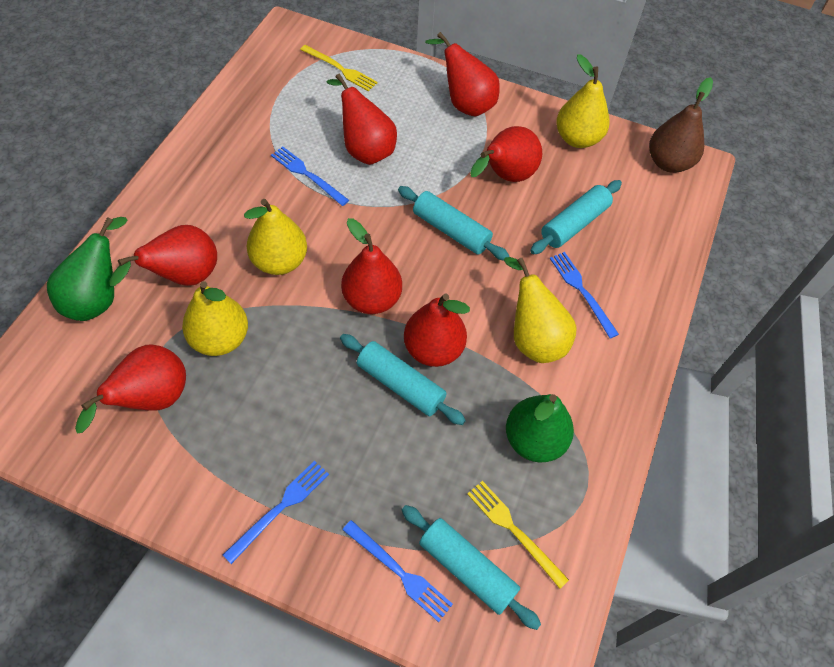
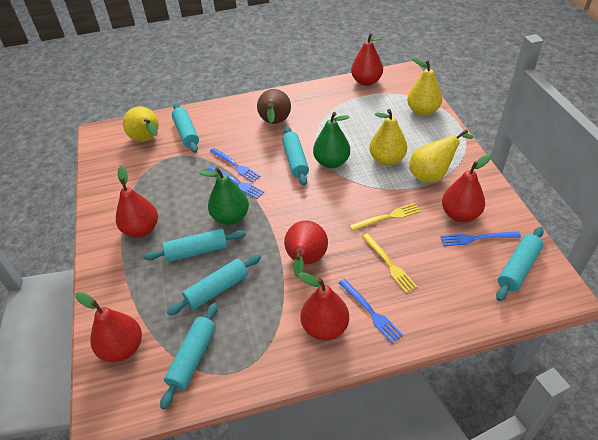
red pear: 7 -> 6
turquoise rolling pin: 4 -> 6

